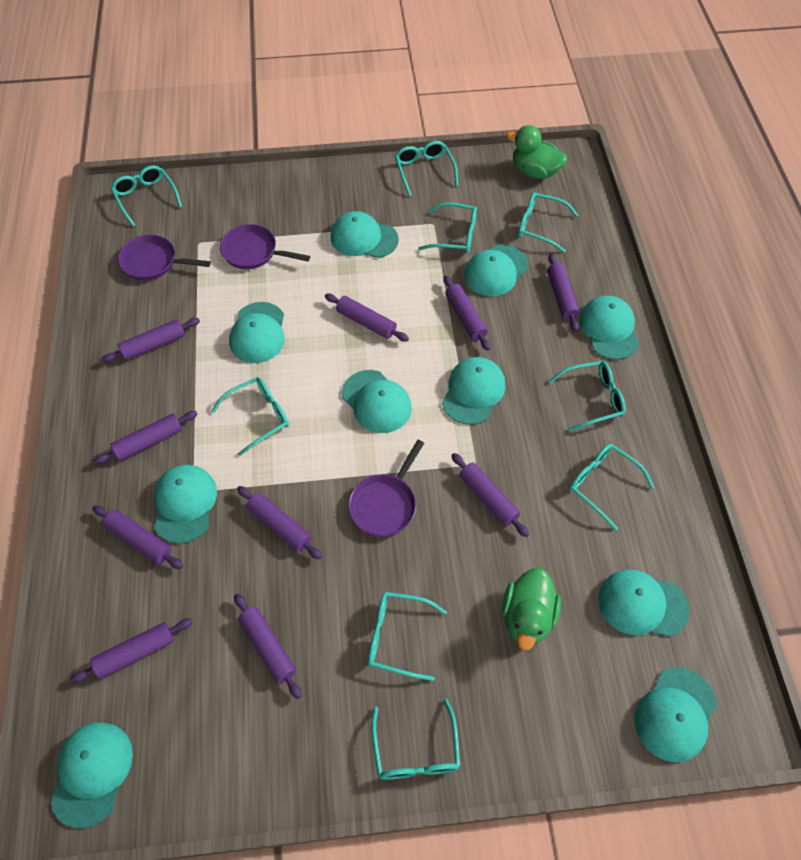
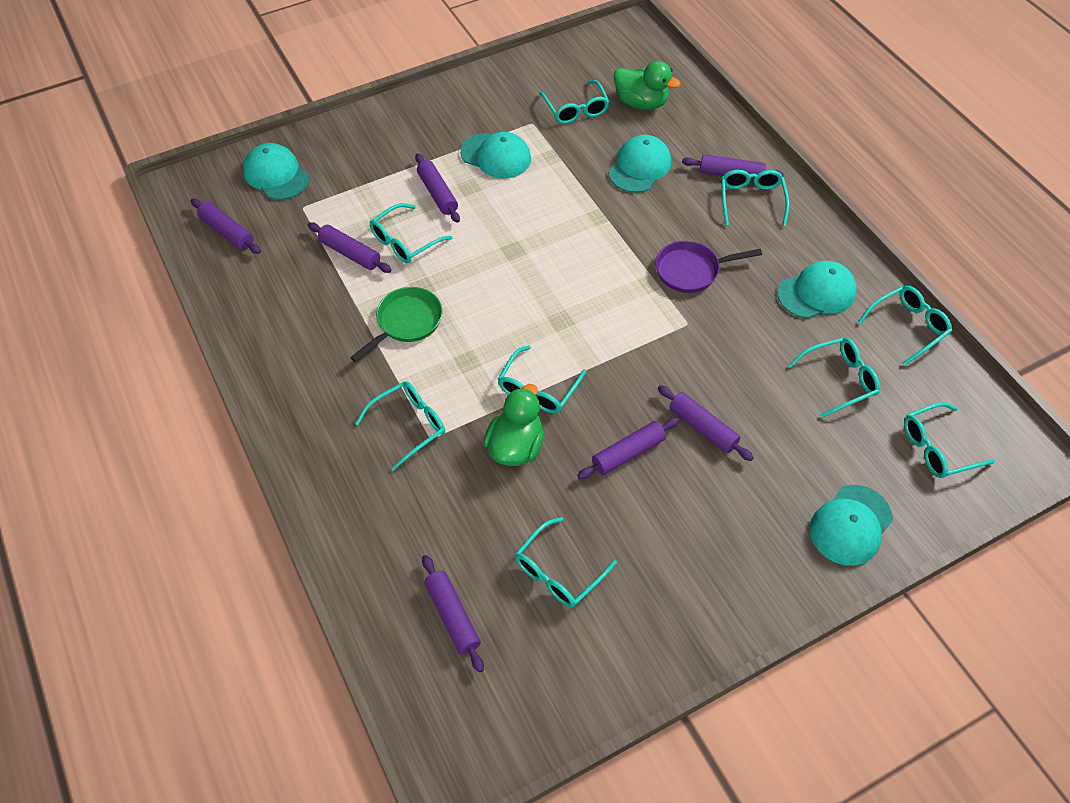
green pan: 0 -> 1
purple pan: 3 -> 1
purple rolling pin: 10 -> 7
turquoise cap: 10 -> 5

